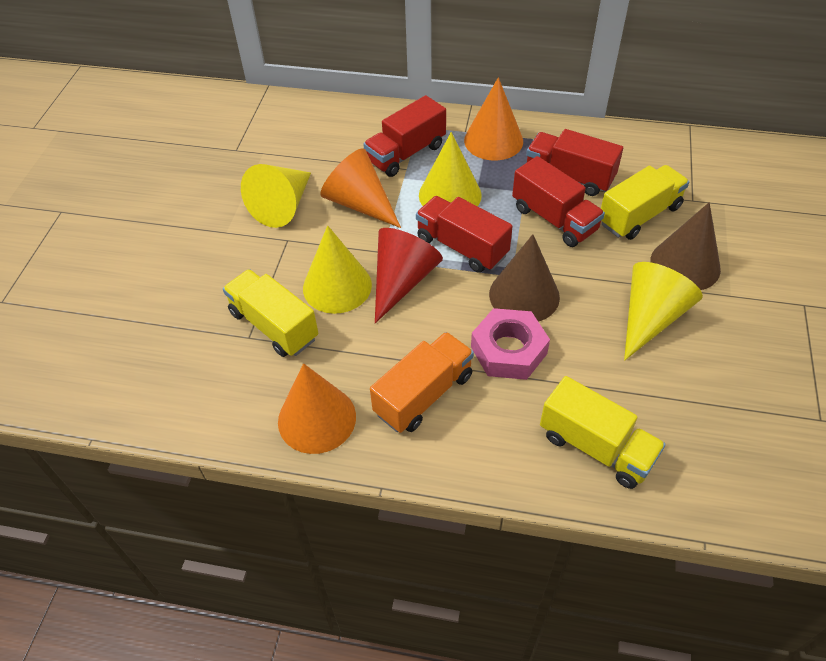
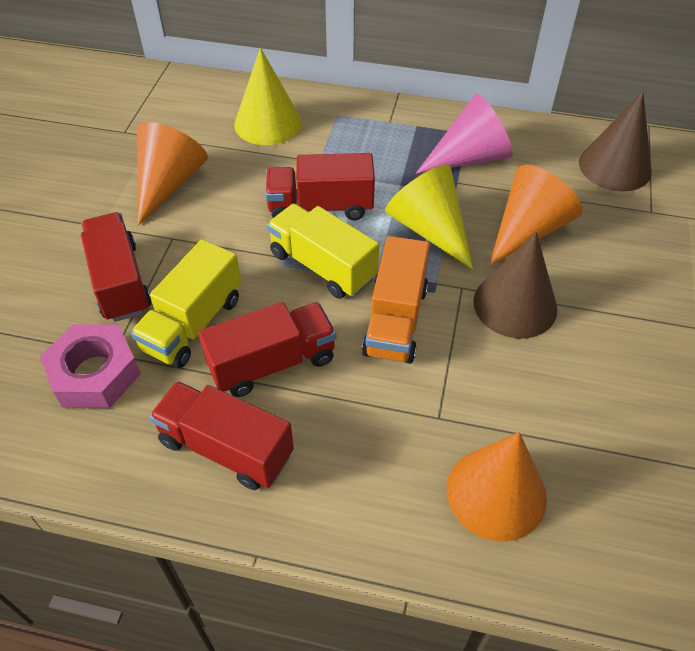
pink cone: 0 -> 1
red cone: 1 -> 0
yellow cone: 4 -> 2
yellow truck: 3 -> 2

